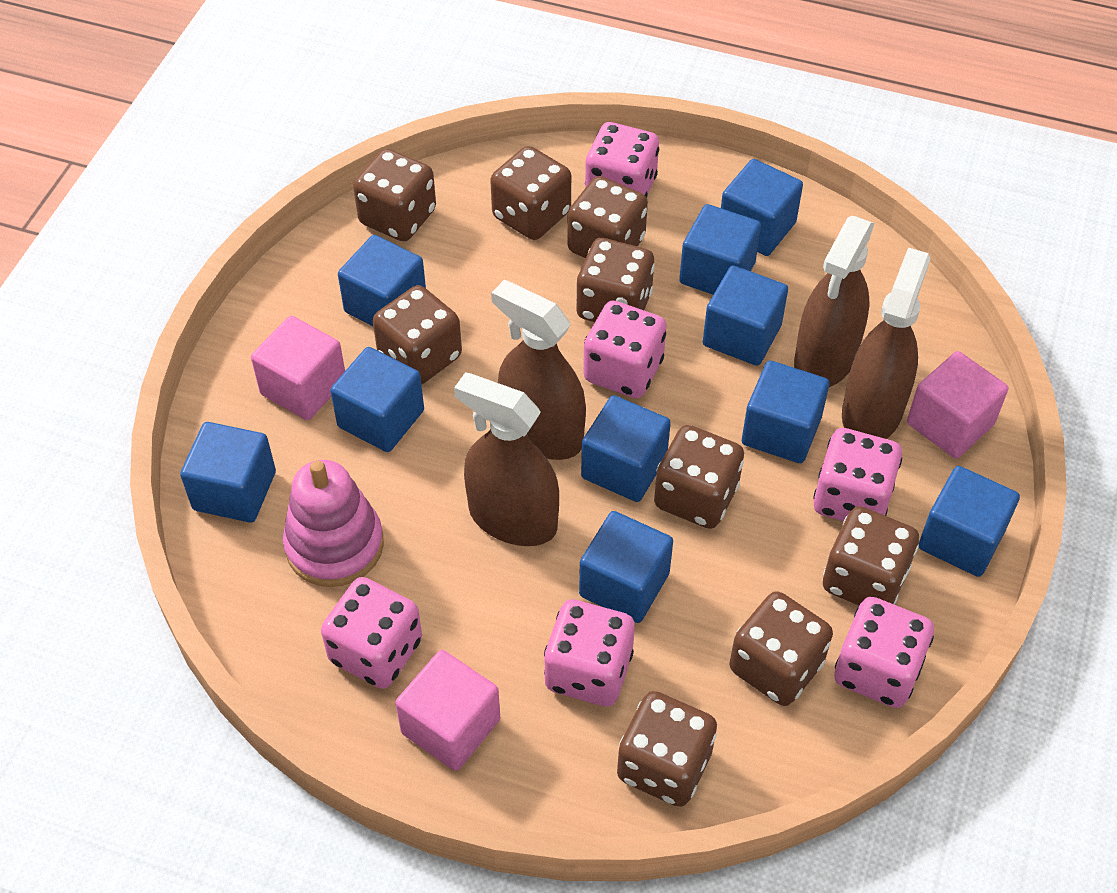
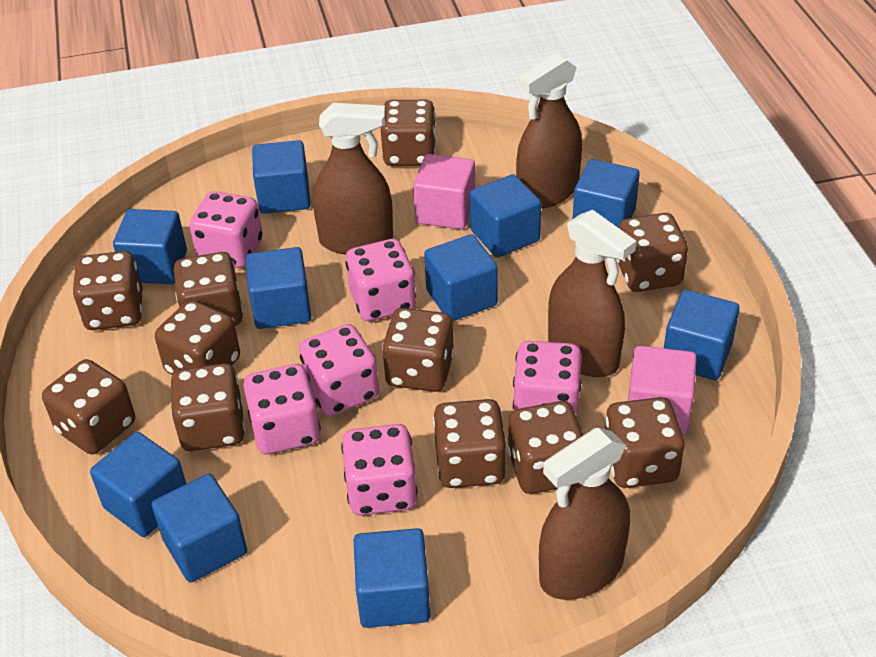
brown dice: 9 -> 11
pink cube: 3 -> 2
pink stacking toy: 1 -> 0

